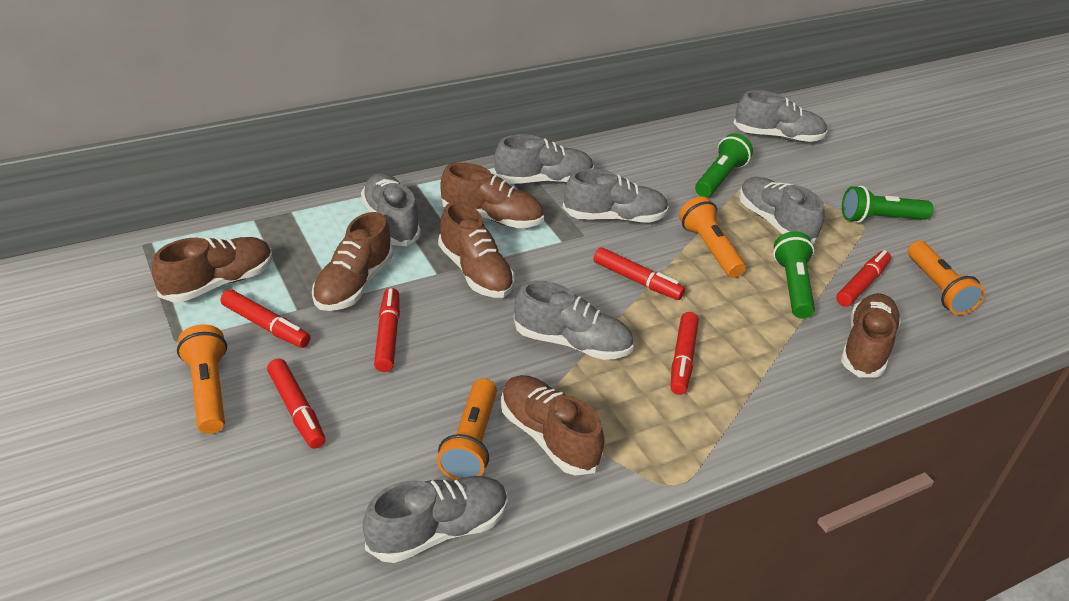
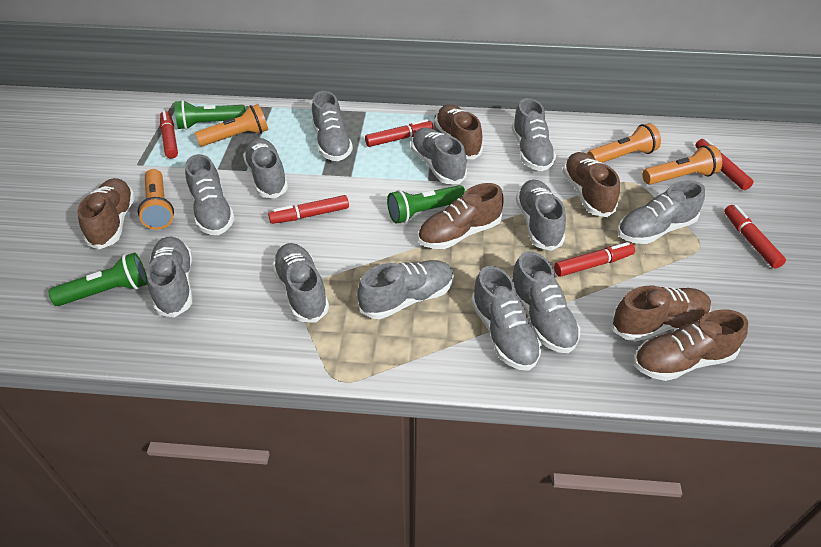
grey shoe: 7 -> 12

